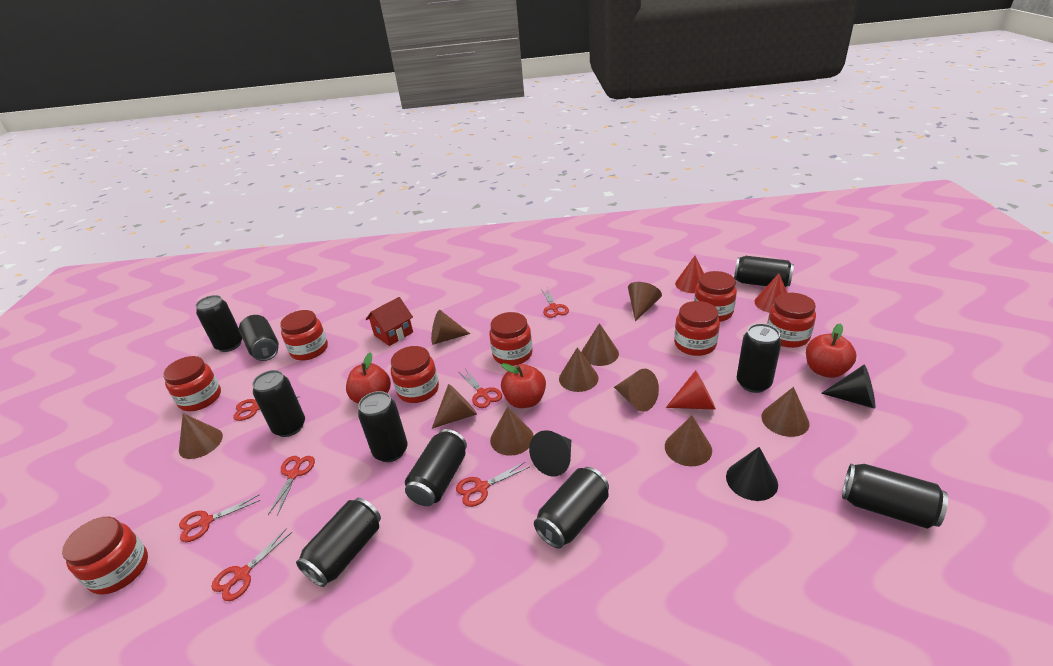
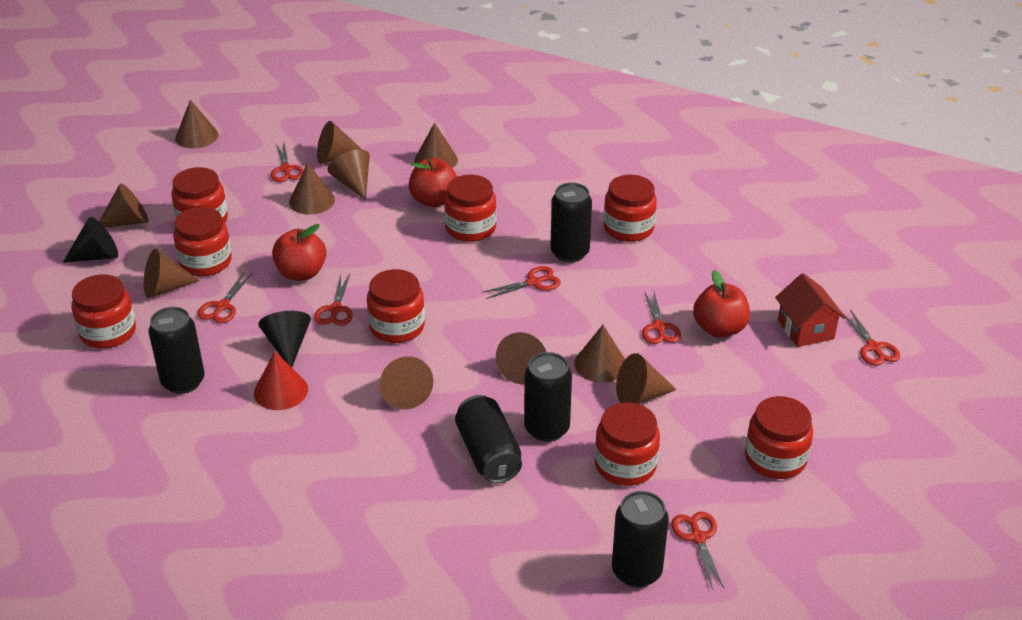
black can: 10 -> 5
black cone: 3 -> 2
brown cone: 10 -> 11
red cone: 3 -> 1

